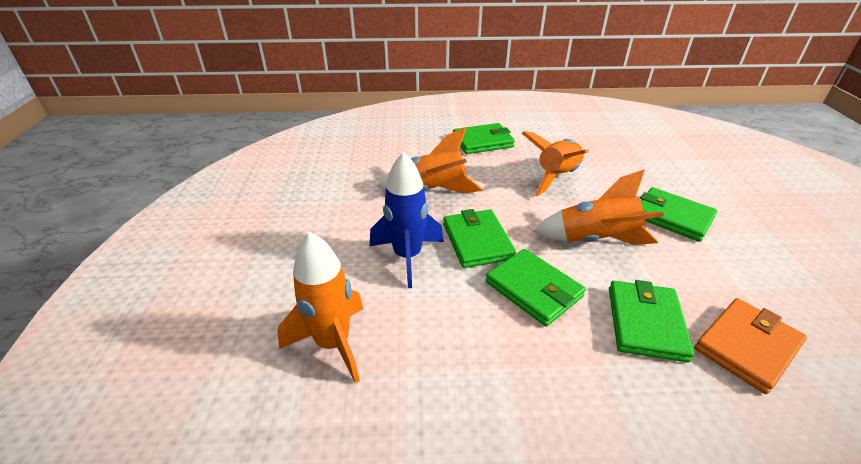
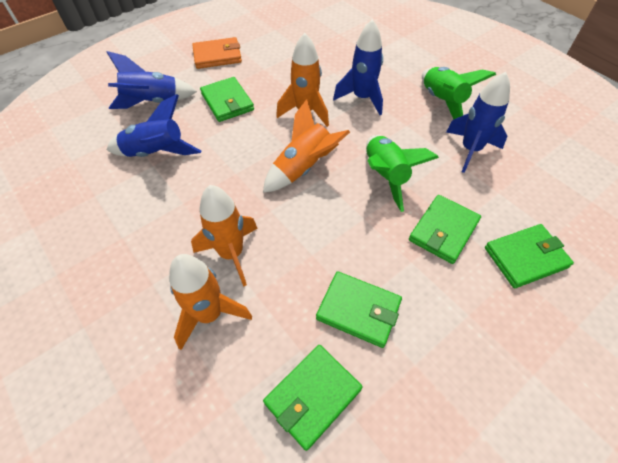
blue rocket: 1 -> 4
green rocket: 0 -> 2

